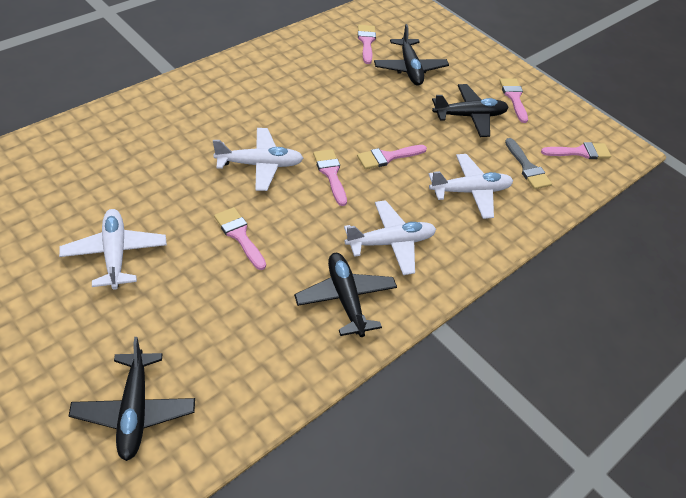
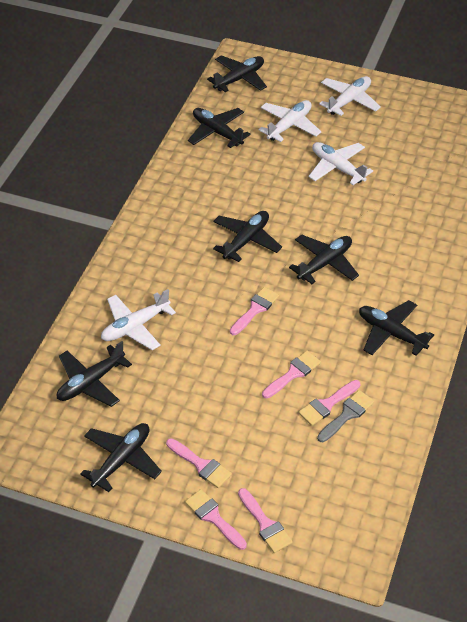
black plane: 4 -> 7

